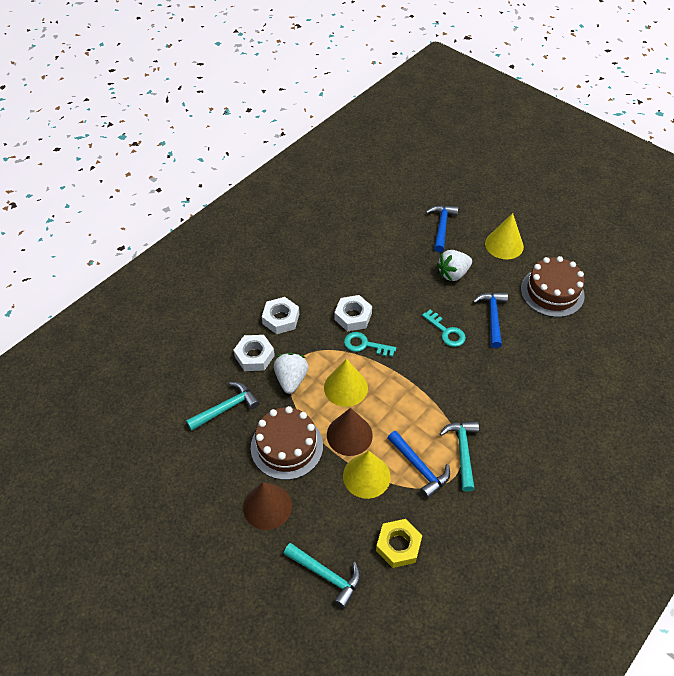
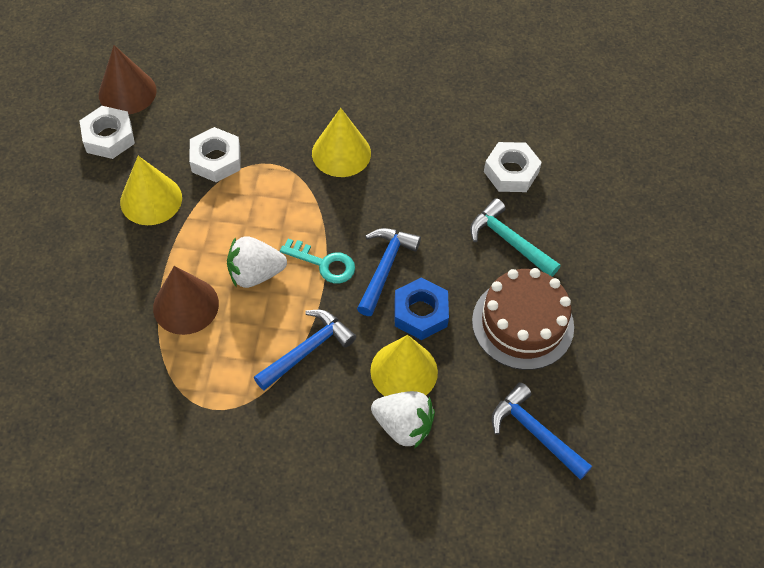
blue nut: 0 -> 1
brown cake: 2 -> 1
turquoise hammer: 3 -> 1
turquoise key: 2 -> 1
yellow nut: 1 -> 0

